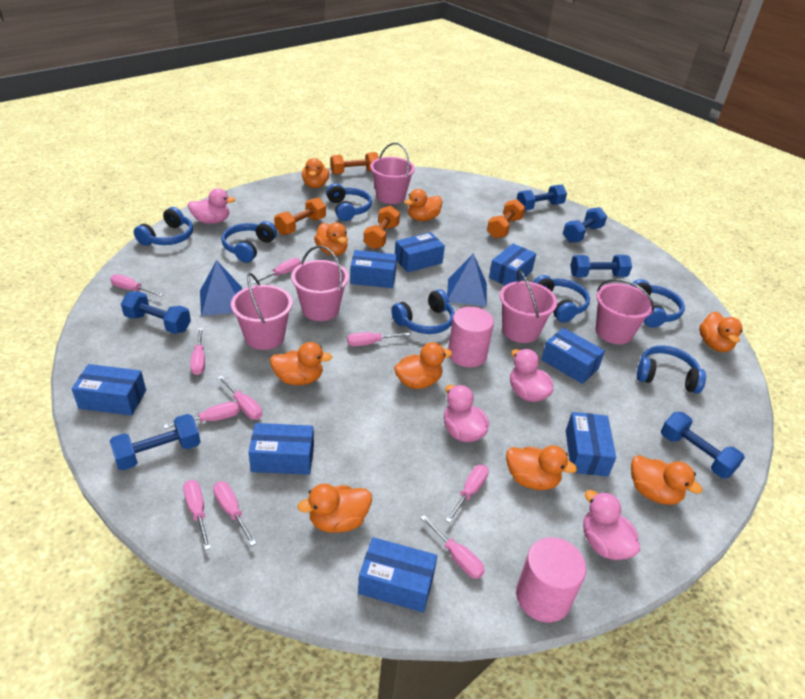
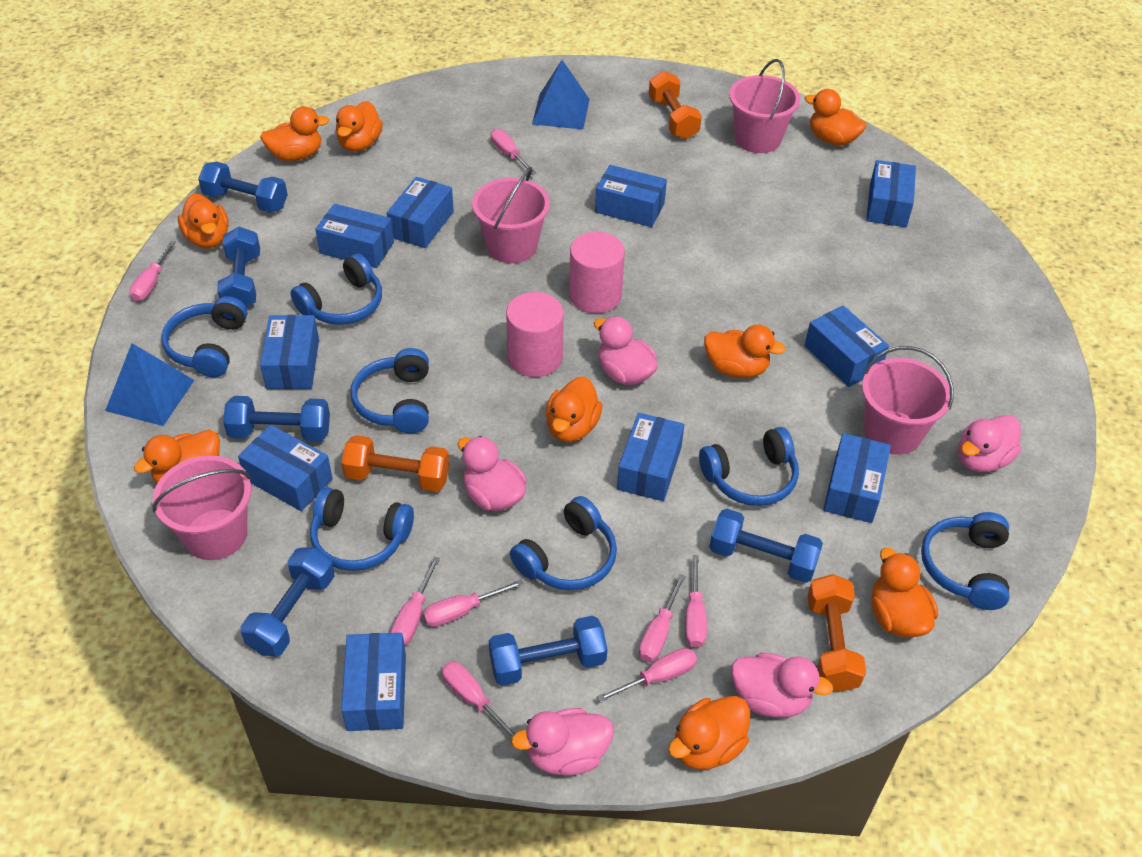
blue box: 8 -> 10
orange dumbbell: 4 -> 3
pink bucket: 5 -> 4
pink duck: 4 -> 5
pink screwdriver: 10 -> 8

